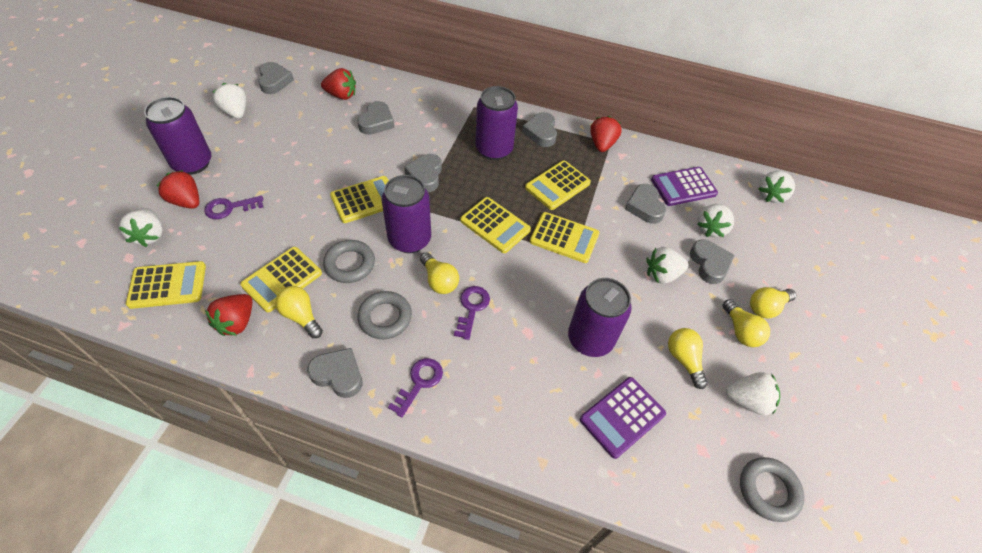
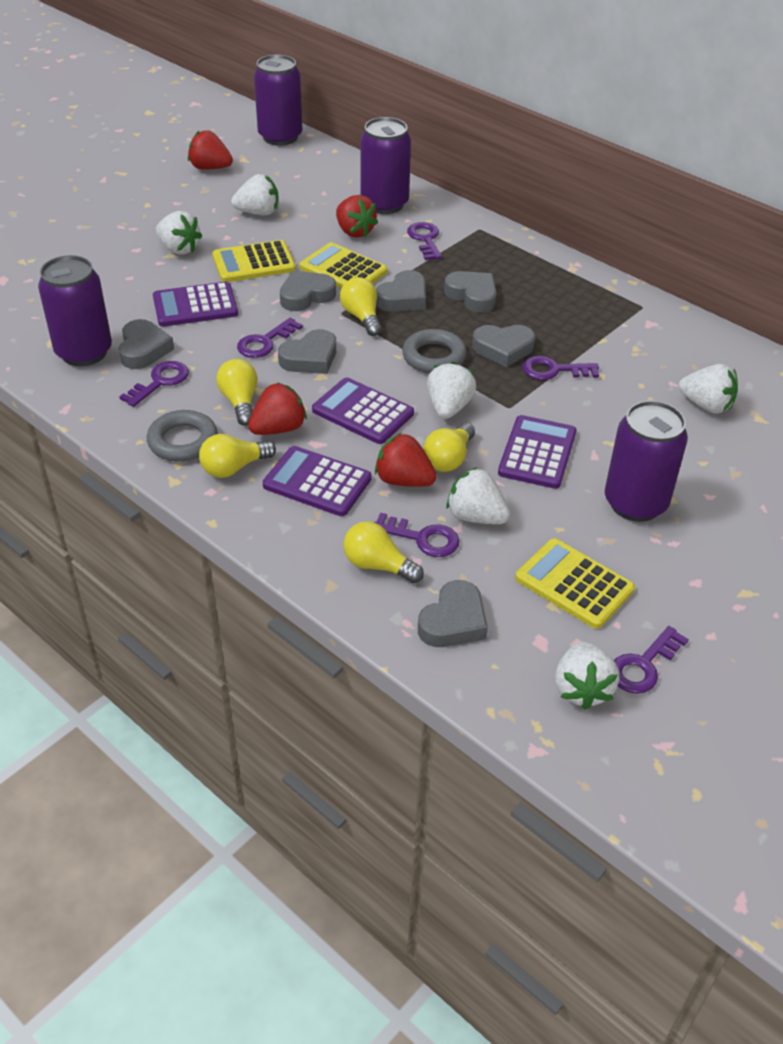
grey ring: 3 -> 2
purple calculator: 2 -> 4
purple key: 3 -> 6
yellow calculator: 6 -> 3

